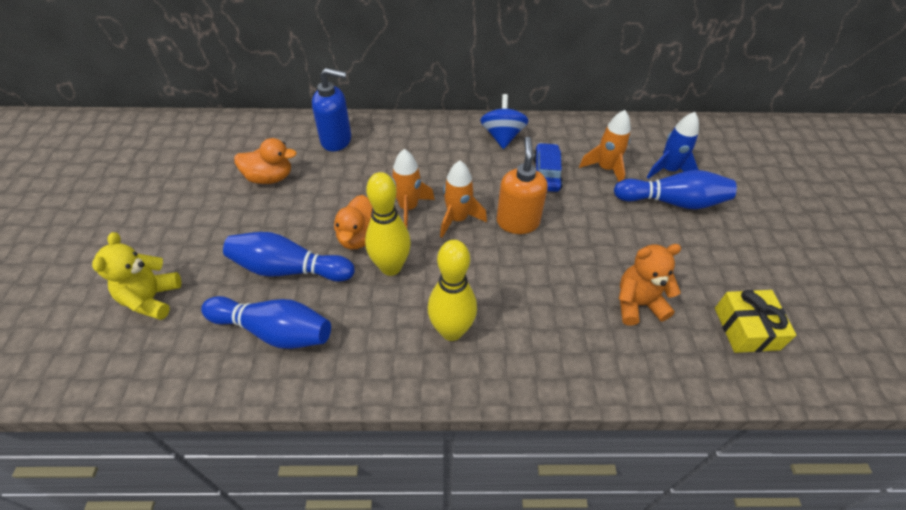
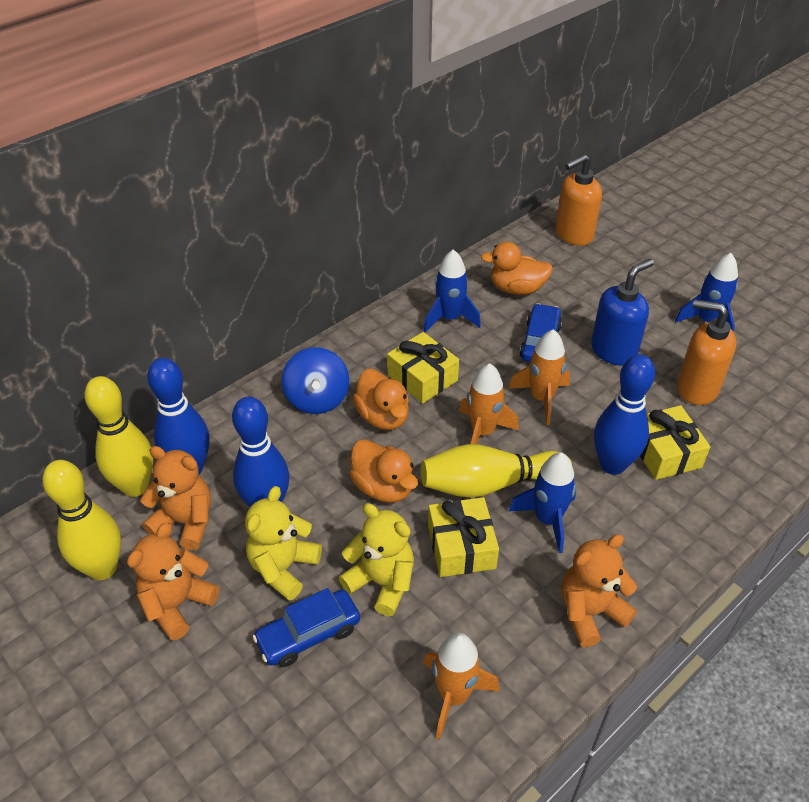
blue car: 1 -> 2
blue rocket: 1 -> 3
orange duck: 2 -> 3
orange soap dispenser: 1 -> 2
orange teddy bear: 1 -> 3
yellow bowling pin: 2 -> 3
yellow gift: 1 -> 3
yellow teddy bear: 1 -> 2

